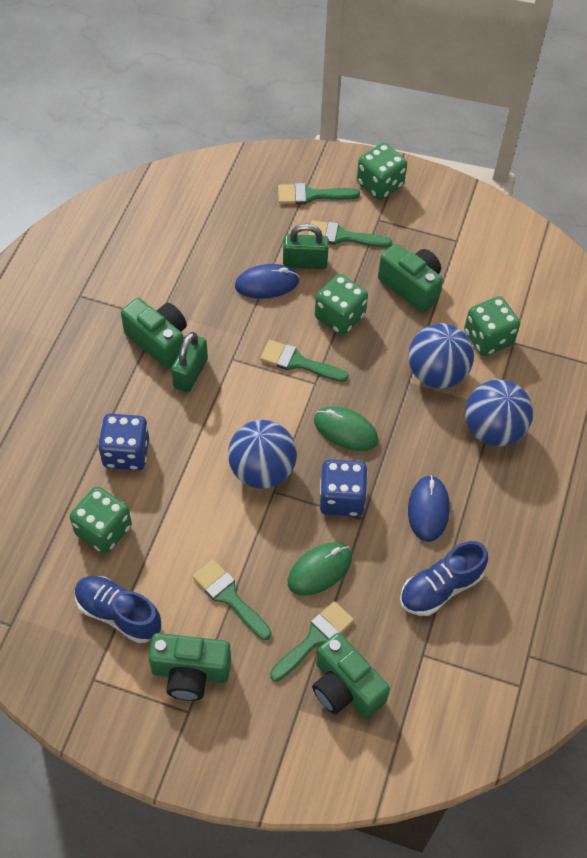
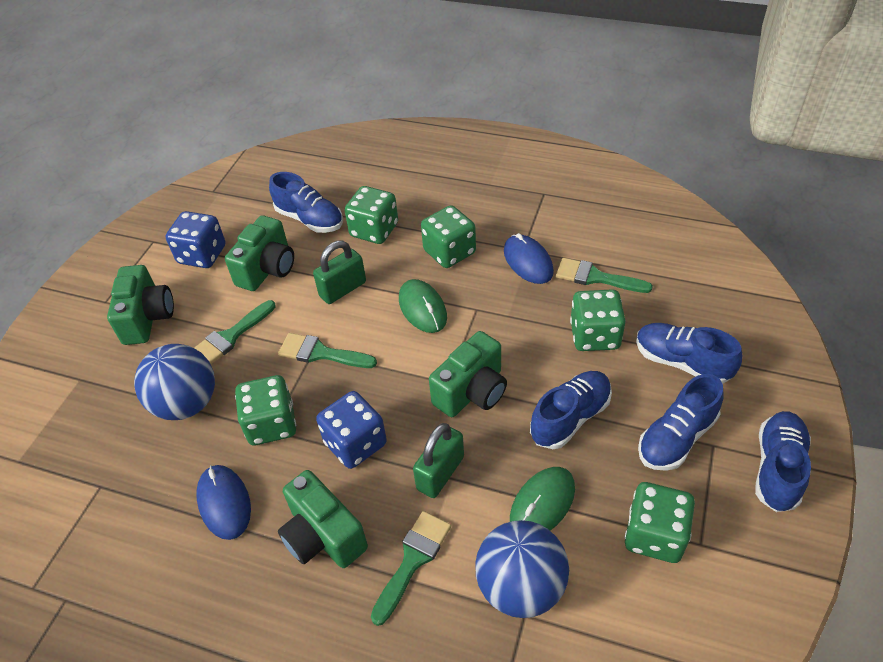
blue ball: 3 -> 2
blue shoe: 2 -> 5
green brush: 5 -> 4
green dice: 4 -> 5

